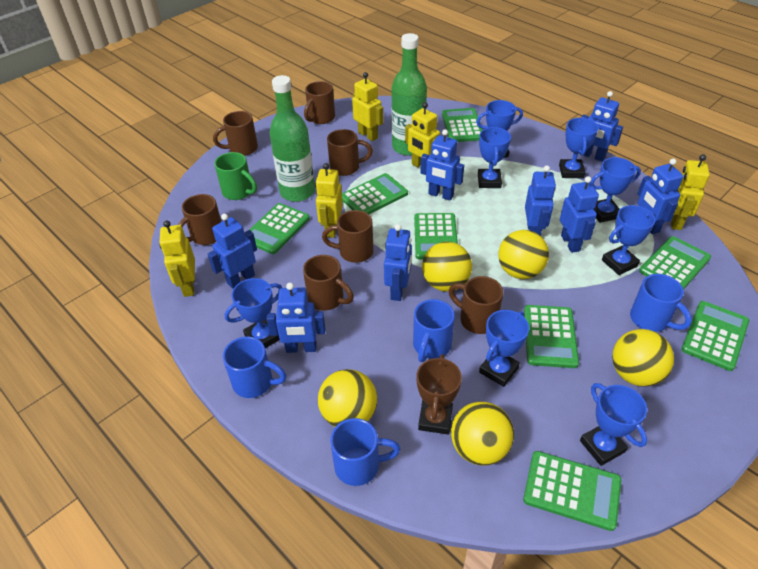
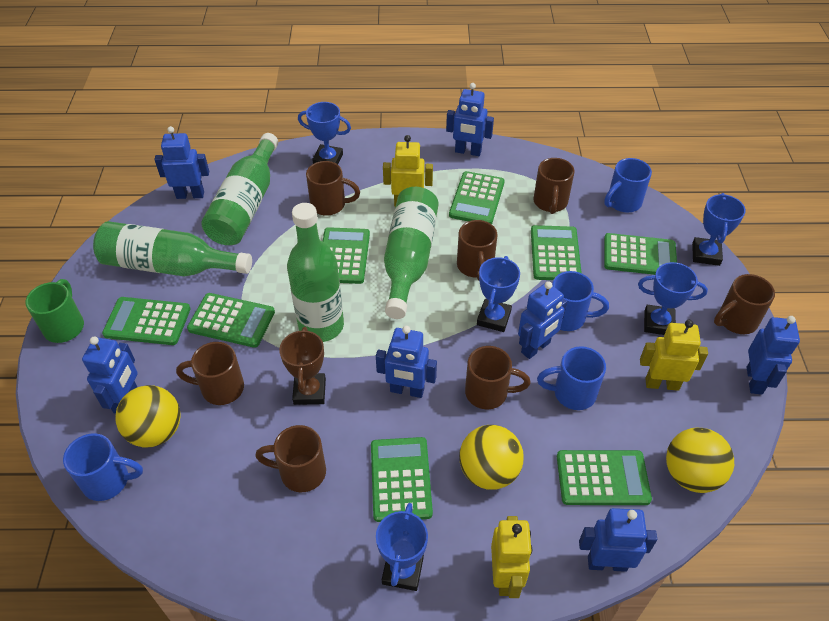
blue robot: 8 -> 7
blue trophy: 8 -> 5
green bottle: 2 -> 4
yellow ball: 5 -> 3
yellow robot: 5 -> 3

